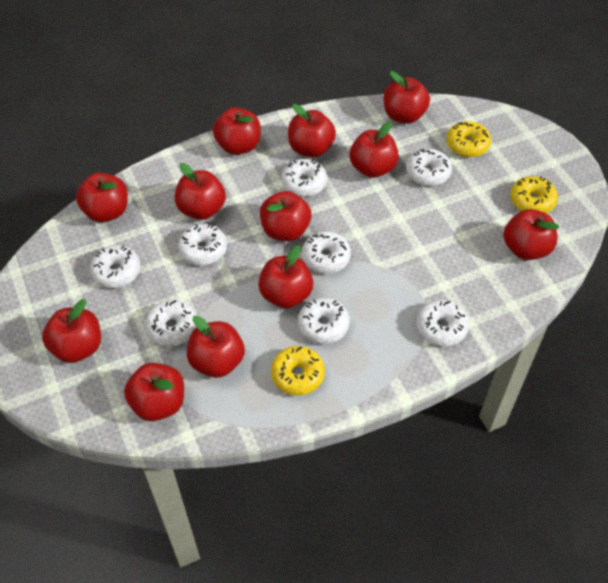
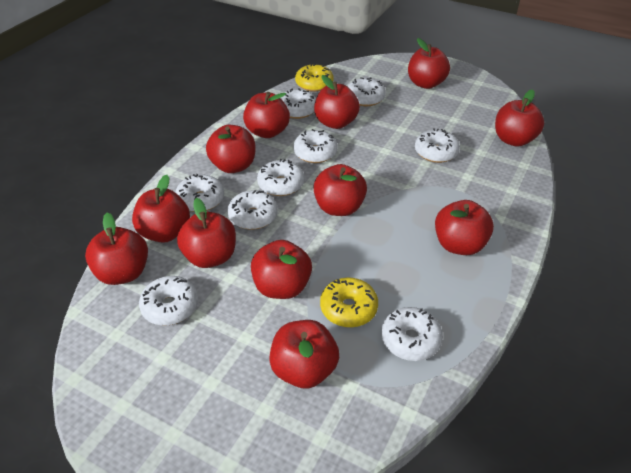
white donut: 8 -> 9
yellow donut: 3 -> 2

